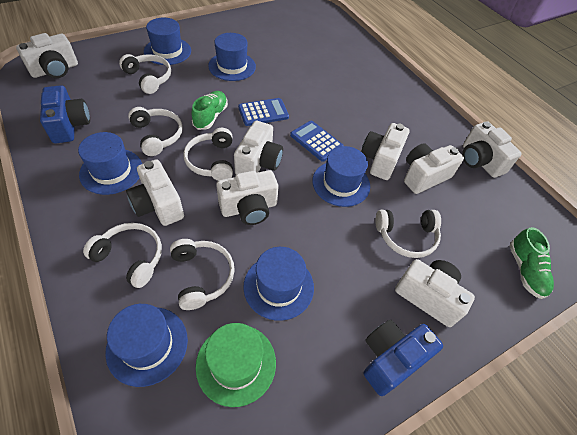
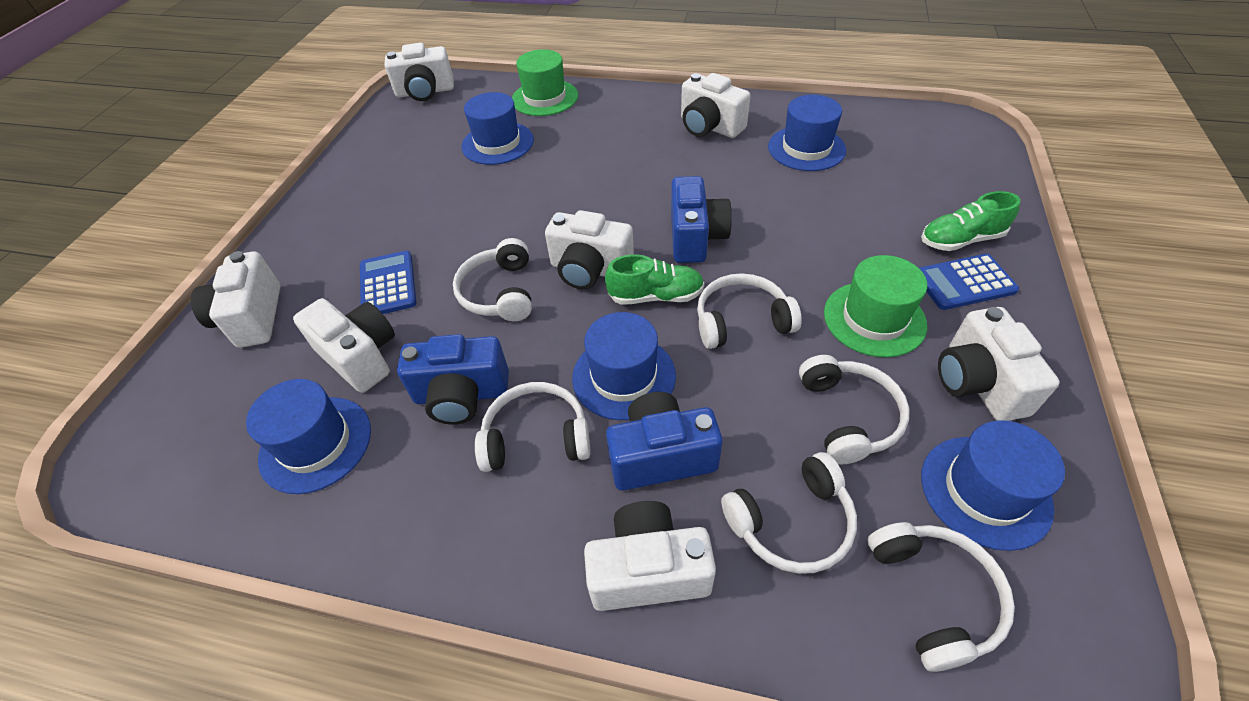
blue camera: 2 -> 3
blue hat: 6 -> 5
green hat: 1 -> 2
white camera: 8 -> 7

